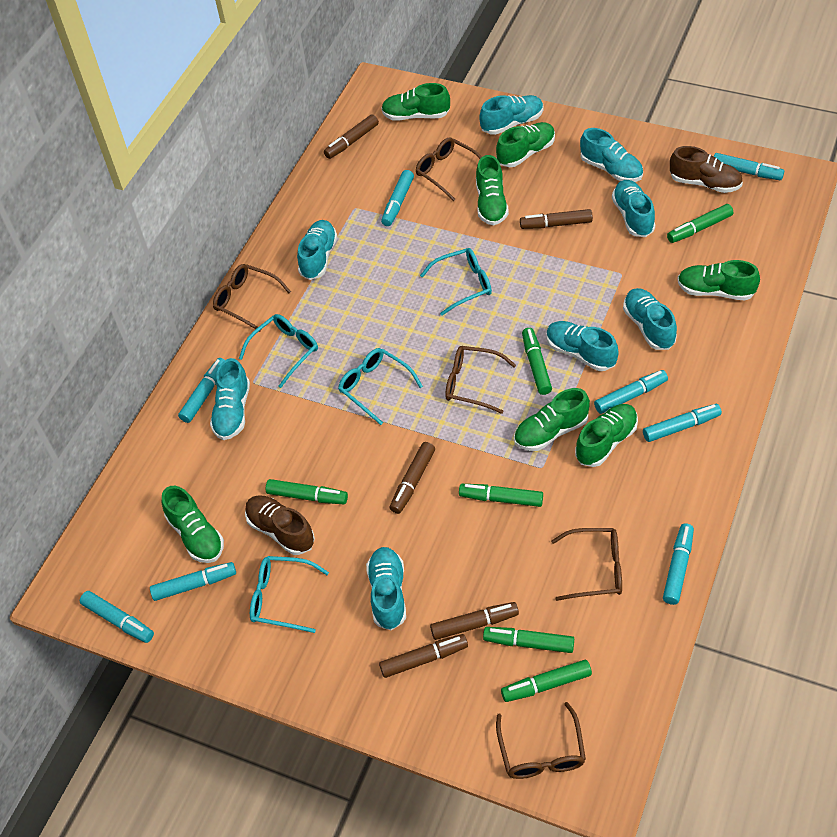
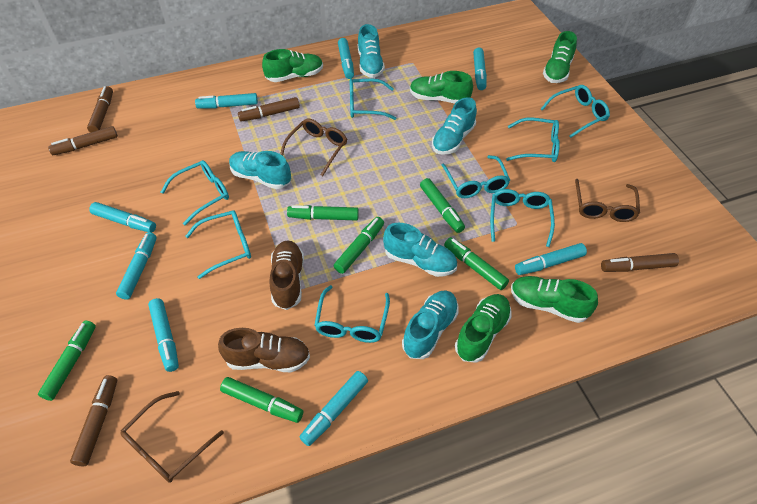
brown glasses: 5 -> 3
green shoe: 7 -> 5
turquoise glasses: 4 -> 8
turquoise shoe: 8 -> 5

